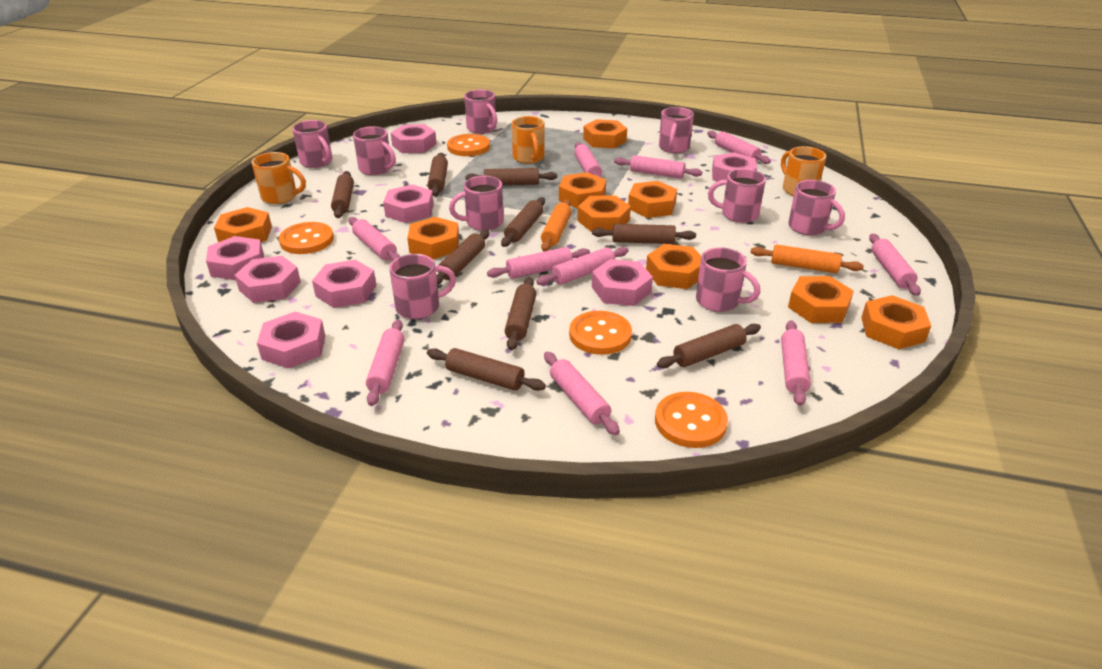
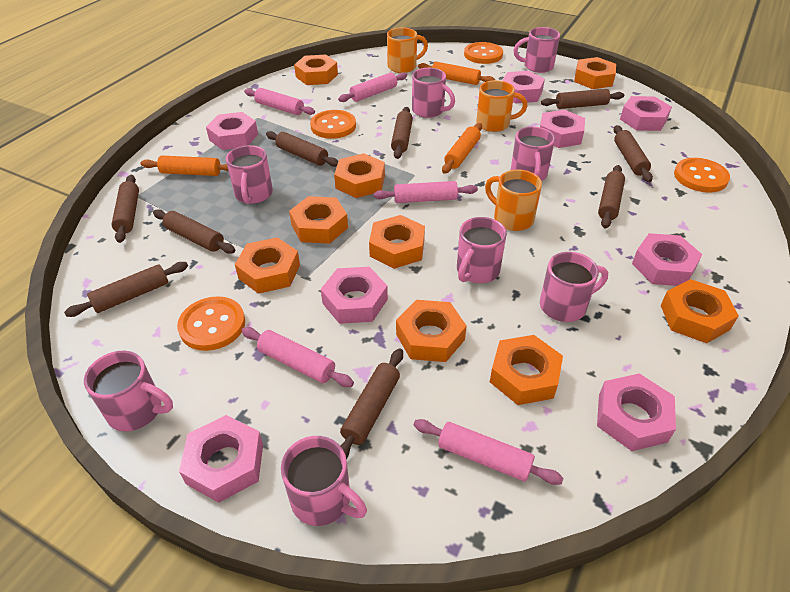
orange rolling pin: 2 -> 3
pink mug: 9 -> 8
pink rolling pin: 10 -> 5

